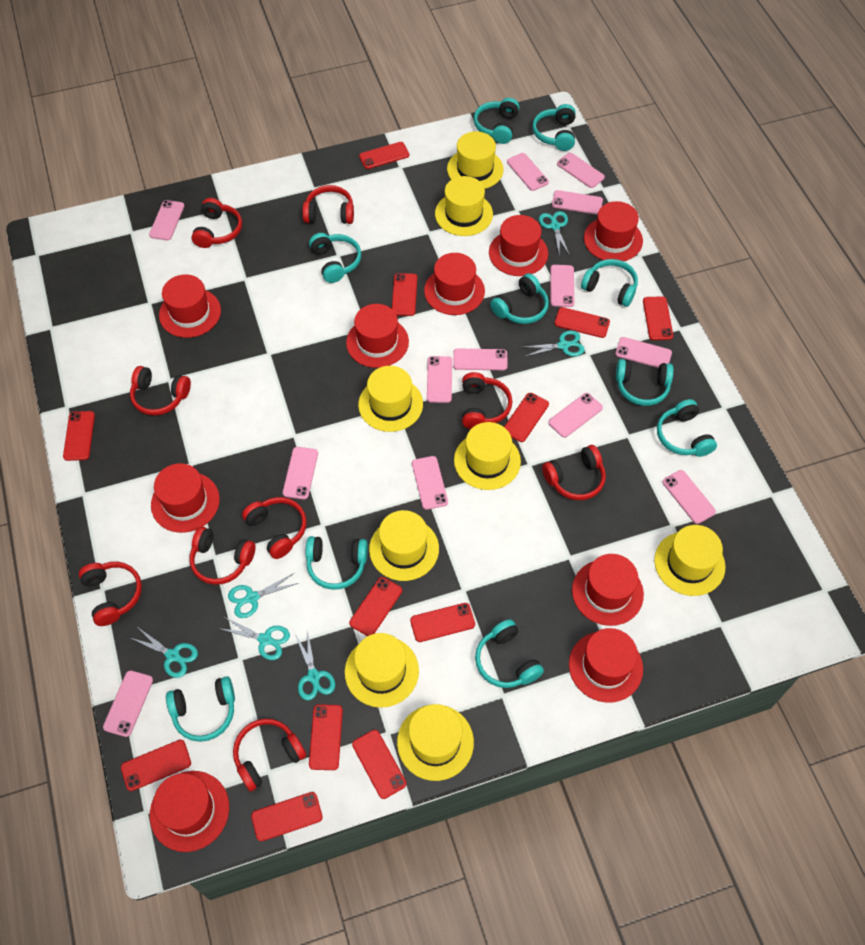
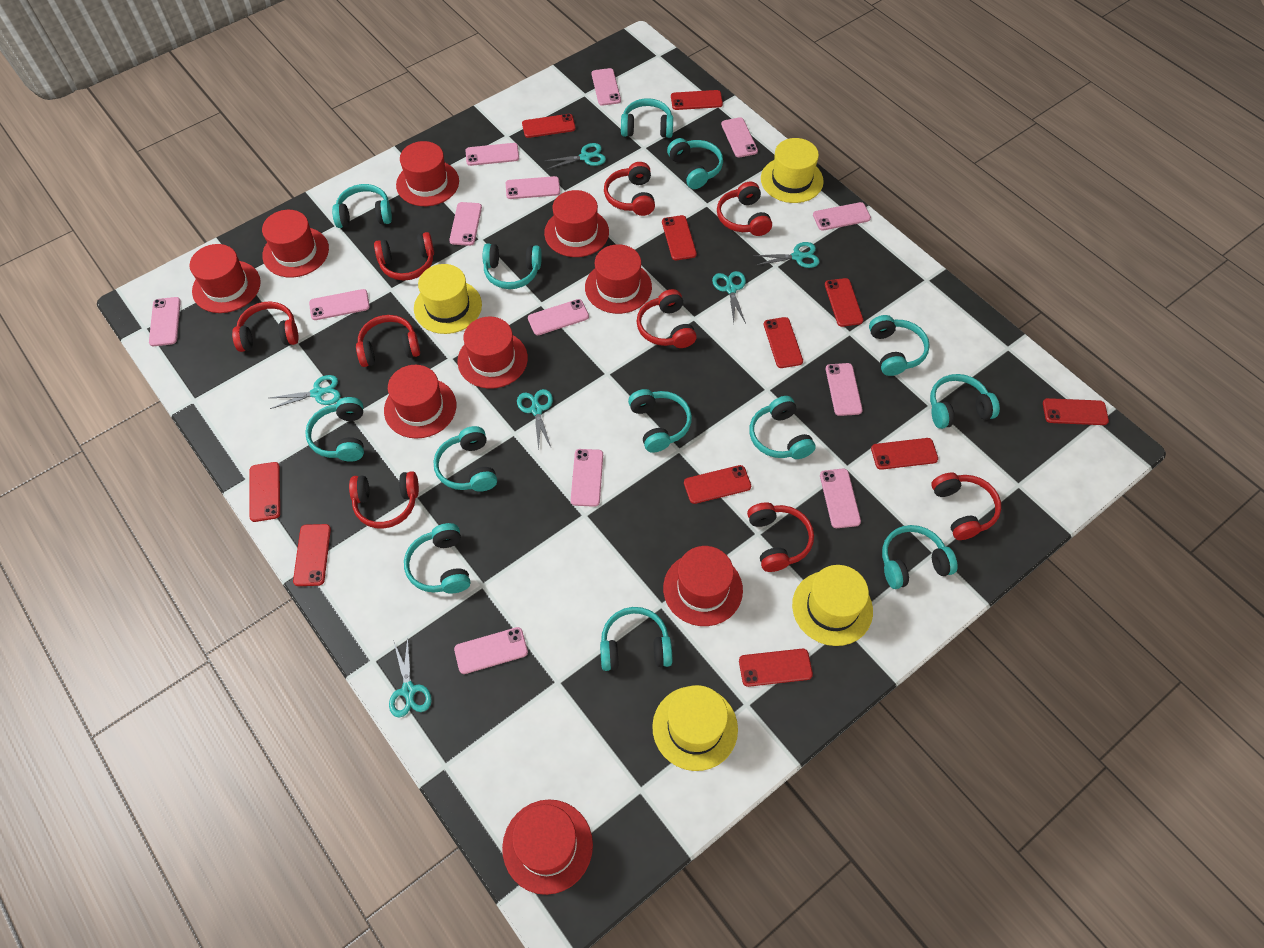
red phone: 12 -> 11
turquoise headphones: 10 -> 13
yellow hat: 8 -> 4

